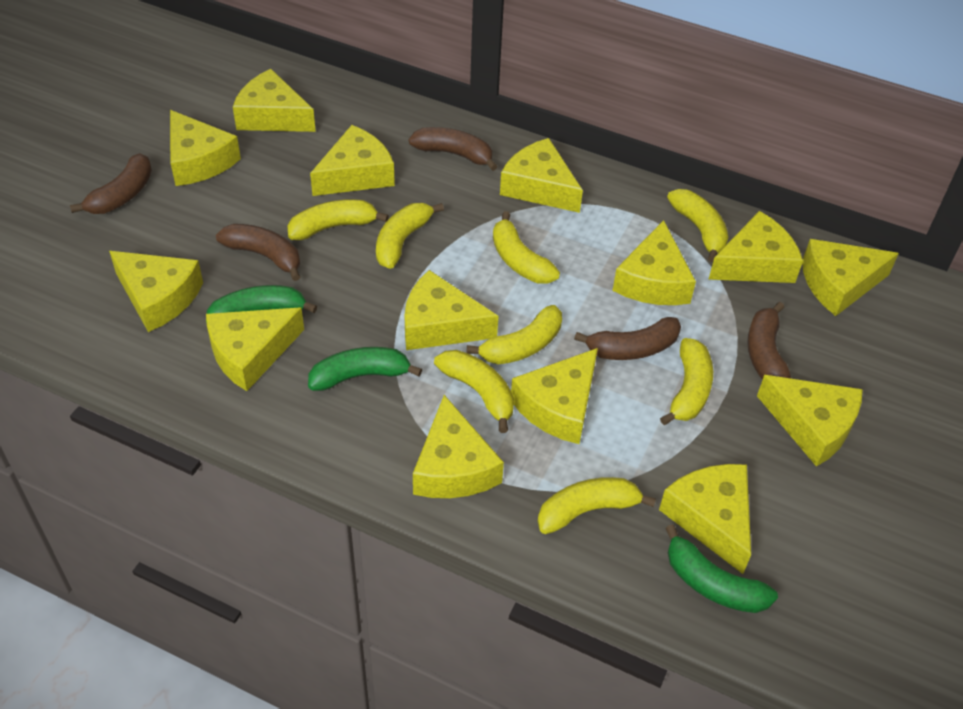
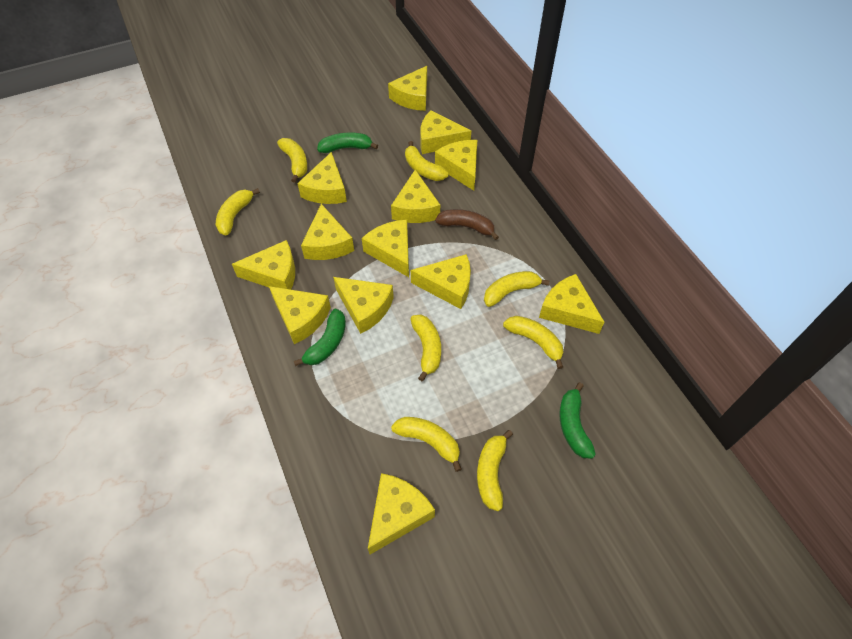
brown banana: 5 -> 1
yellow cheese: 14 -> 13

